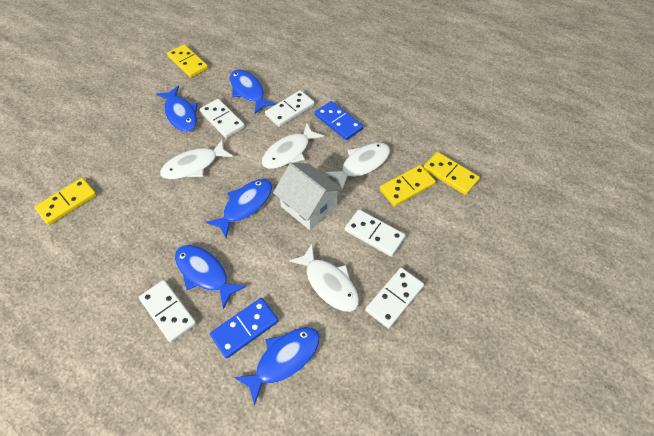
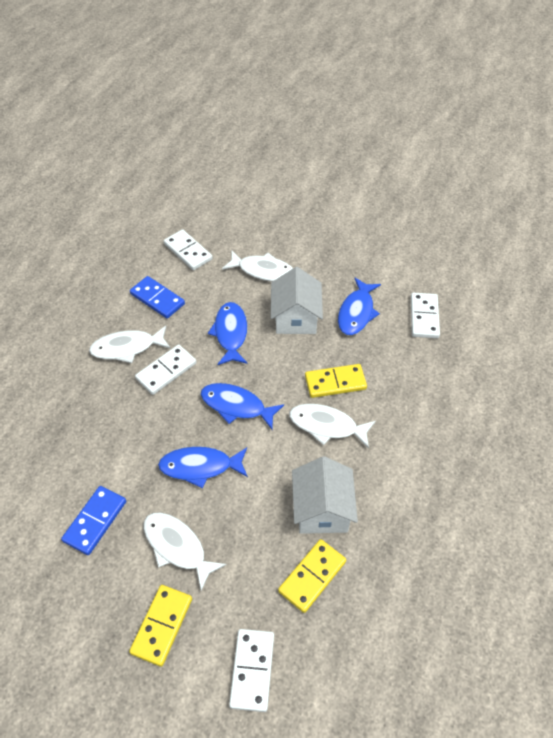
blue fish: 5 -> 4
white domino: 5 -> 4
white house: 1 -> 2
yellow domino: 4 -> 3

